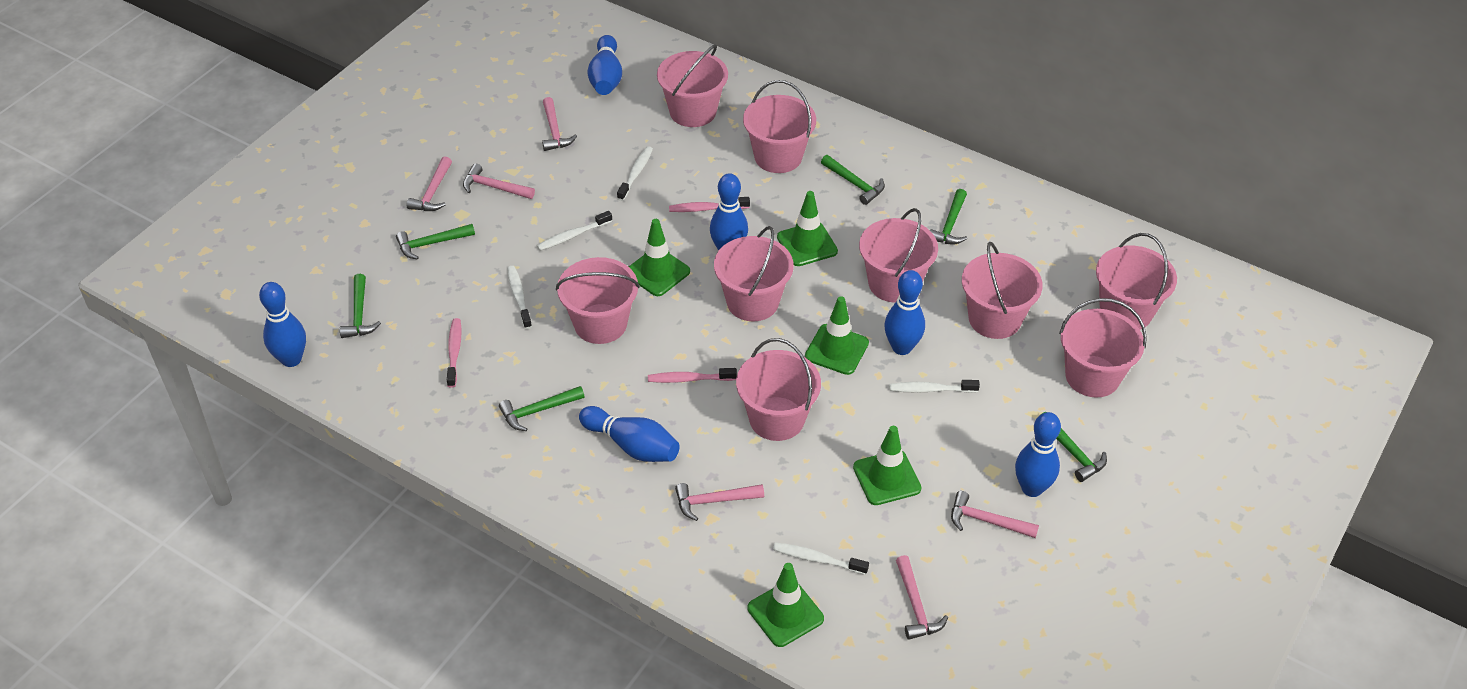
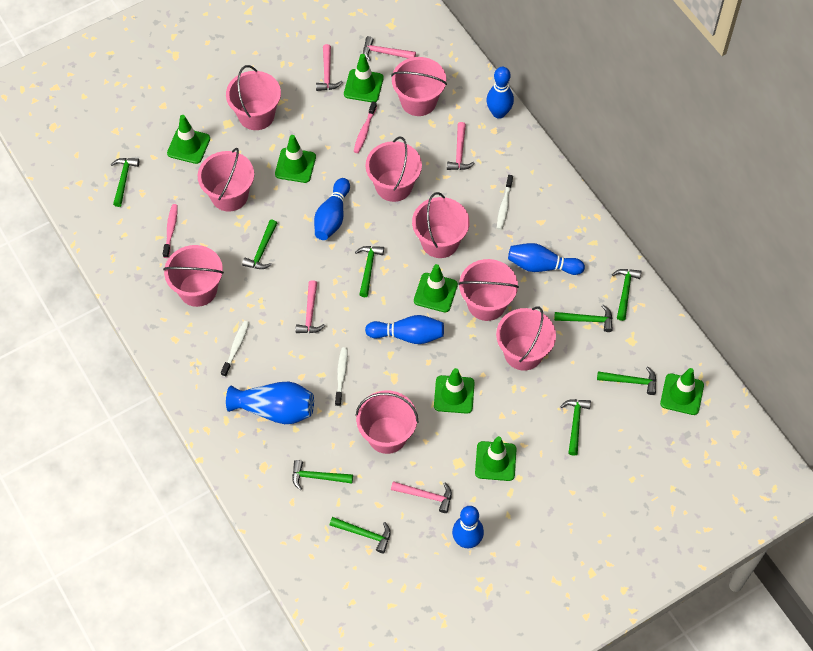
blue bowling pin: 6 -> 5
blue vase: 0 -> 1
green hammer: 6 -> 9
green traffic cone: 5 -> 7
pink hammer: 6 -> 5
pink toothbrush: 3 -> 2
white toothbrush: 5 -> 3

